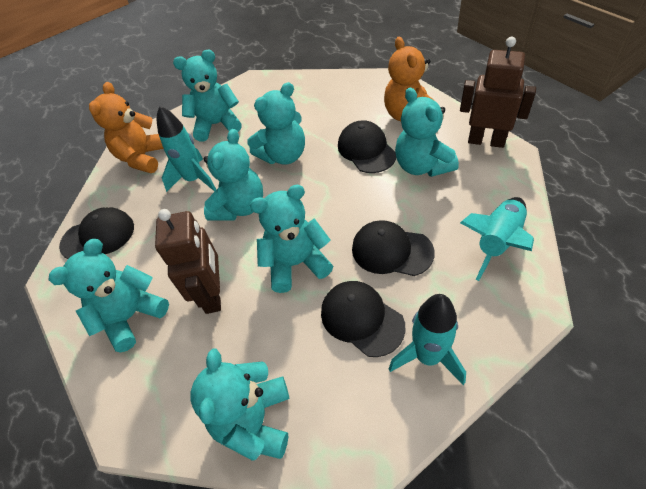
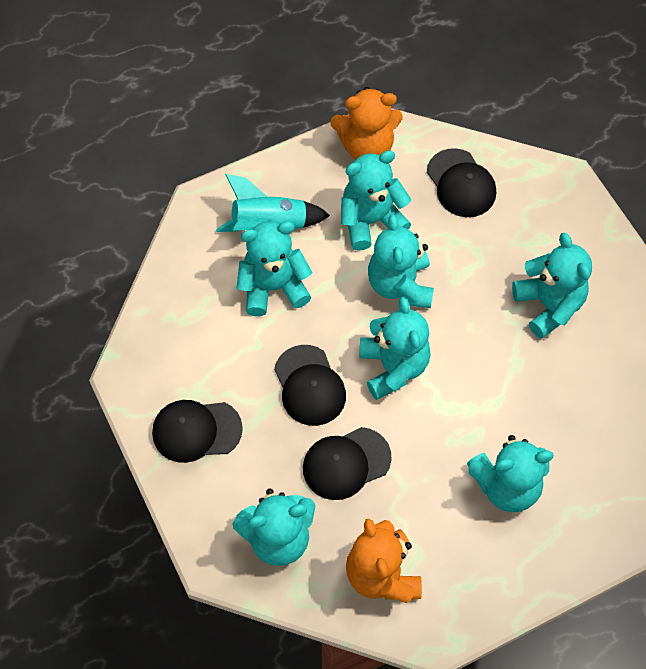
brown robot: 2 -> 0
turquoise rocket: 3 -> 1

